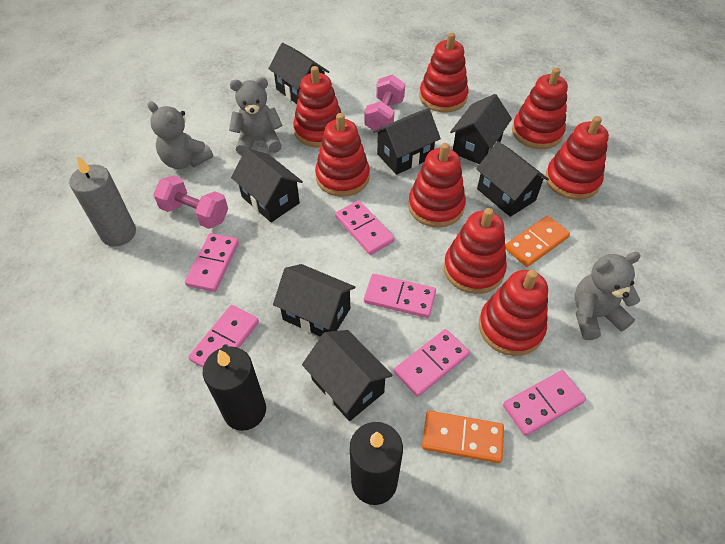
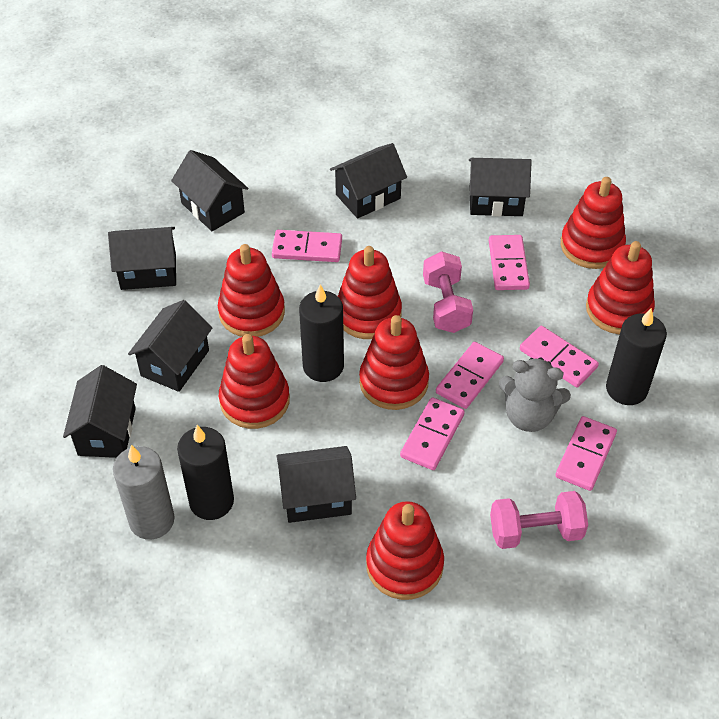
black candle: 2 -> 3
grey teddy bear: 3 -> 1
orange domino: 2 -> 0
red stacking toy: 8 -> 7

